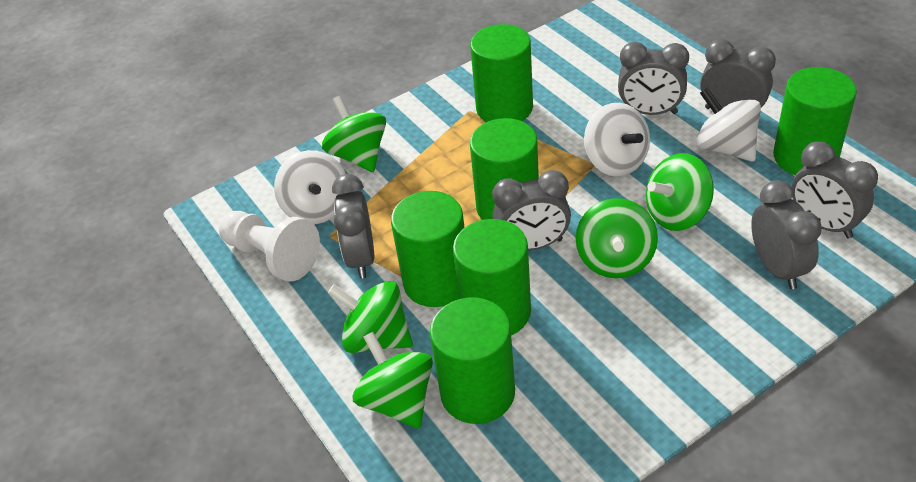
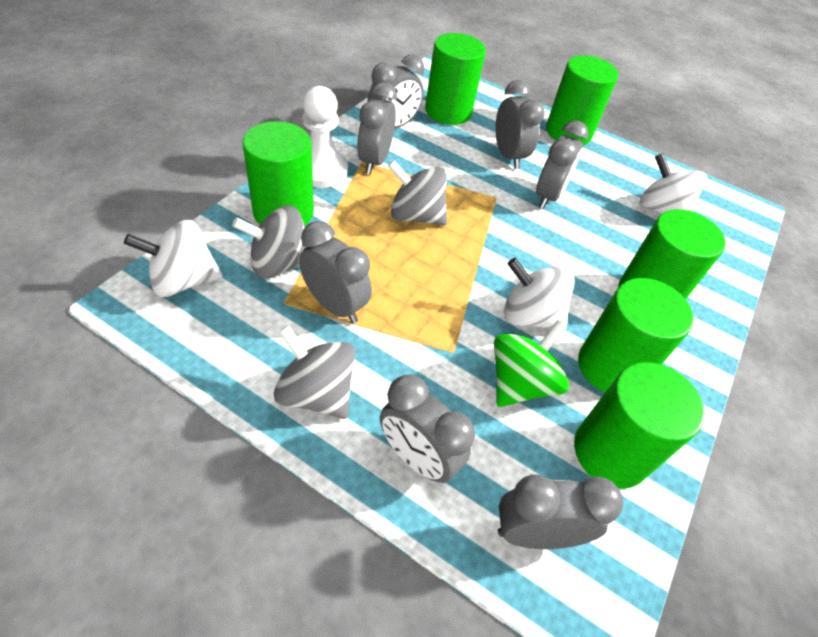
green spinning top: 5 -> 1
grey clock: 6 -> 7
grey spinning top: 0 -> 3

